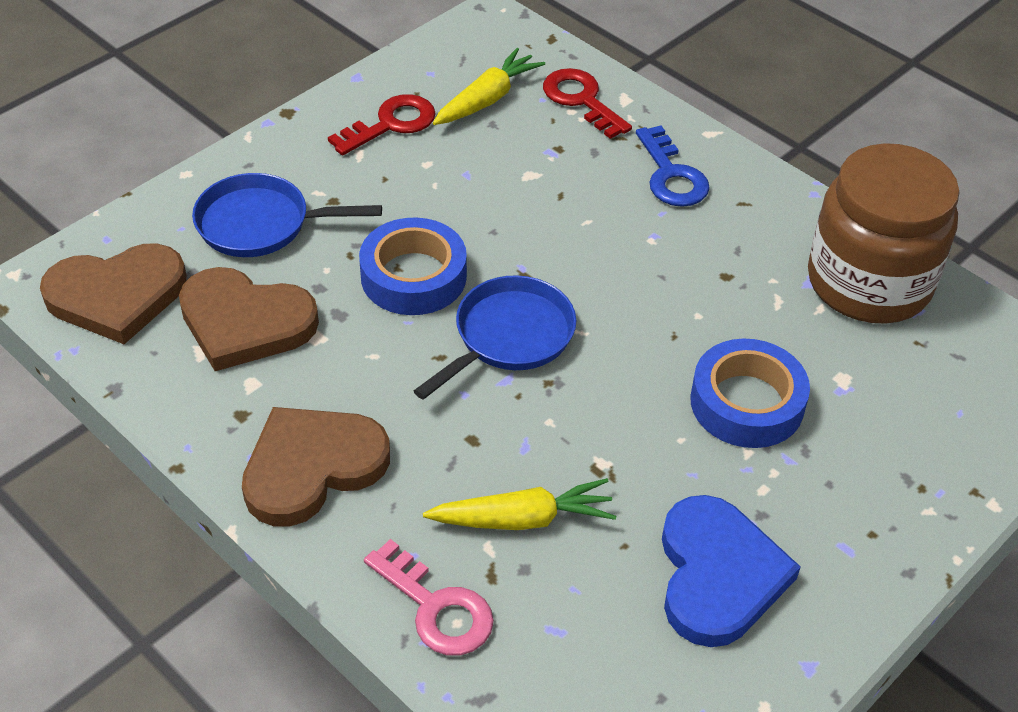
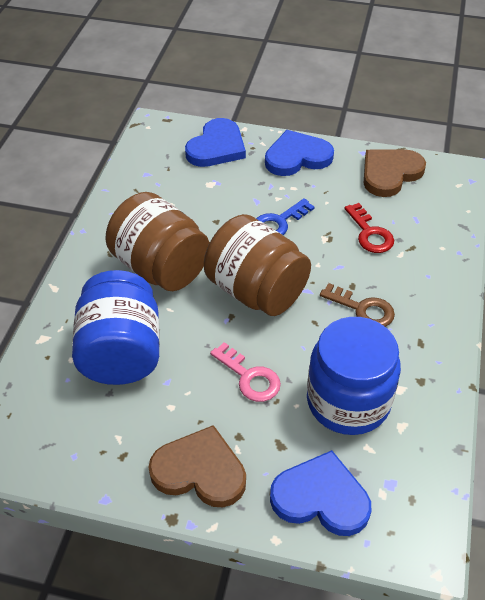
blue heart: 1 -> 3
blue jar: 0 -> 2
blue pan: 2 -> 0
blue tape: 2 -> 0
brown heart: 3 -> 2
brown jar: 1 -> 2
brown key: 0 -> 1
red key: 2 -> 1
yellow carrot: 2 -> 0

